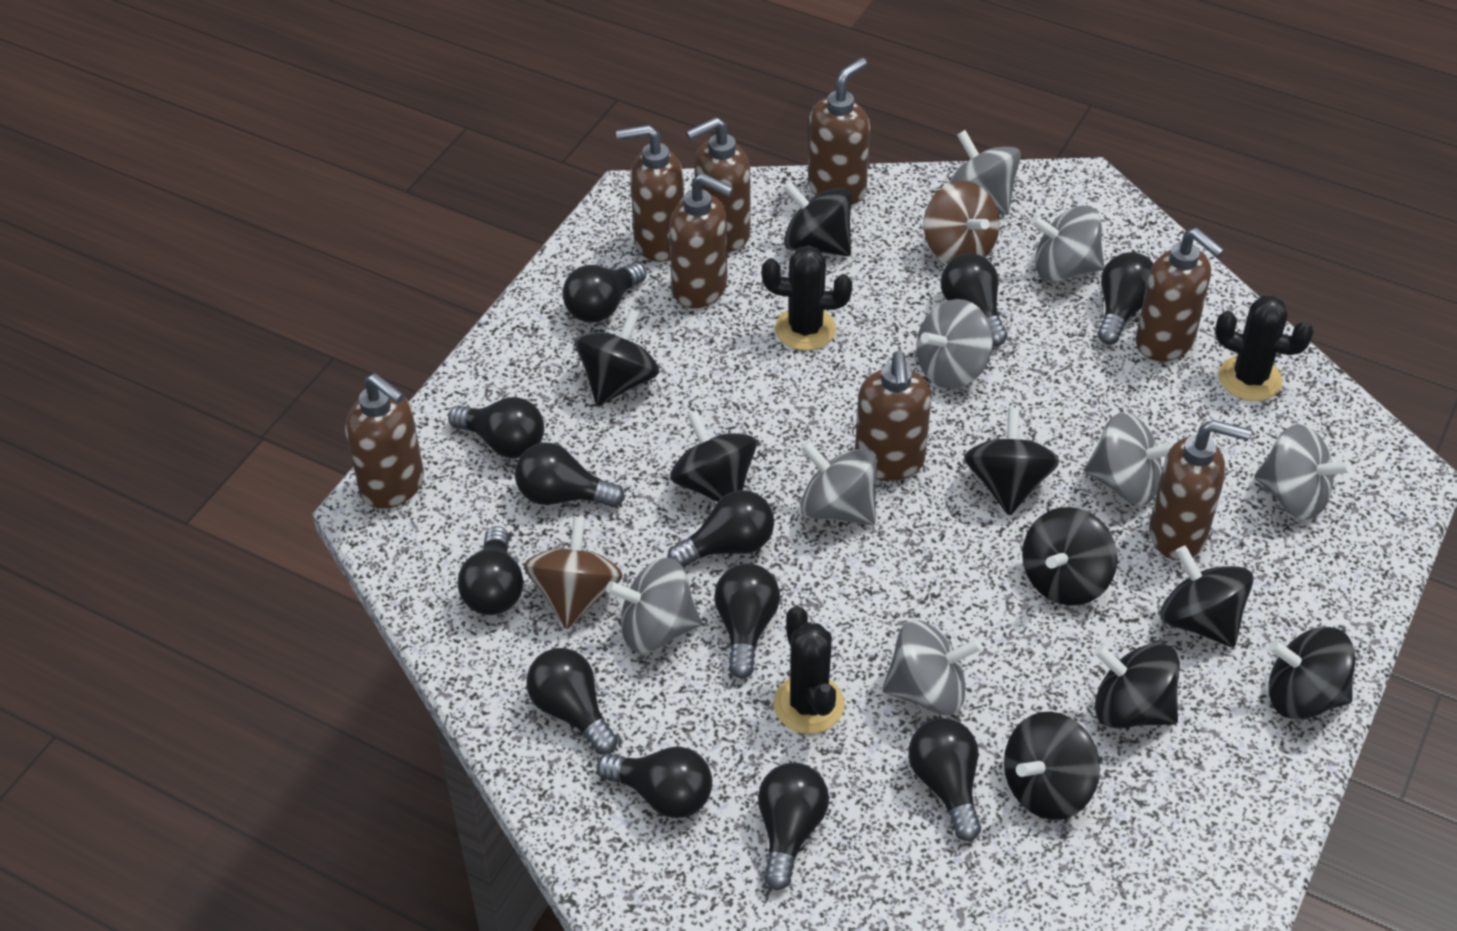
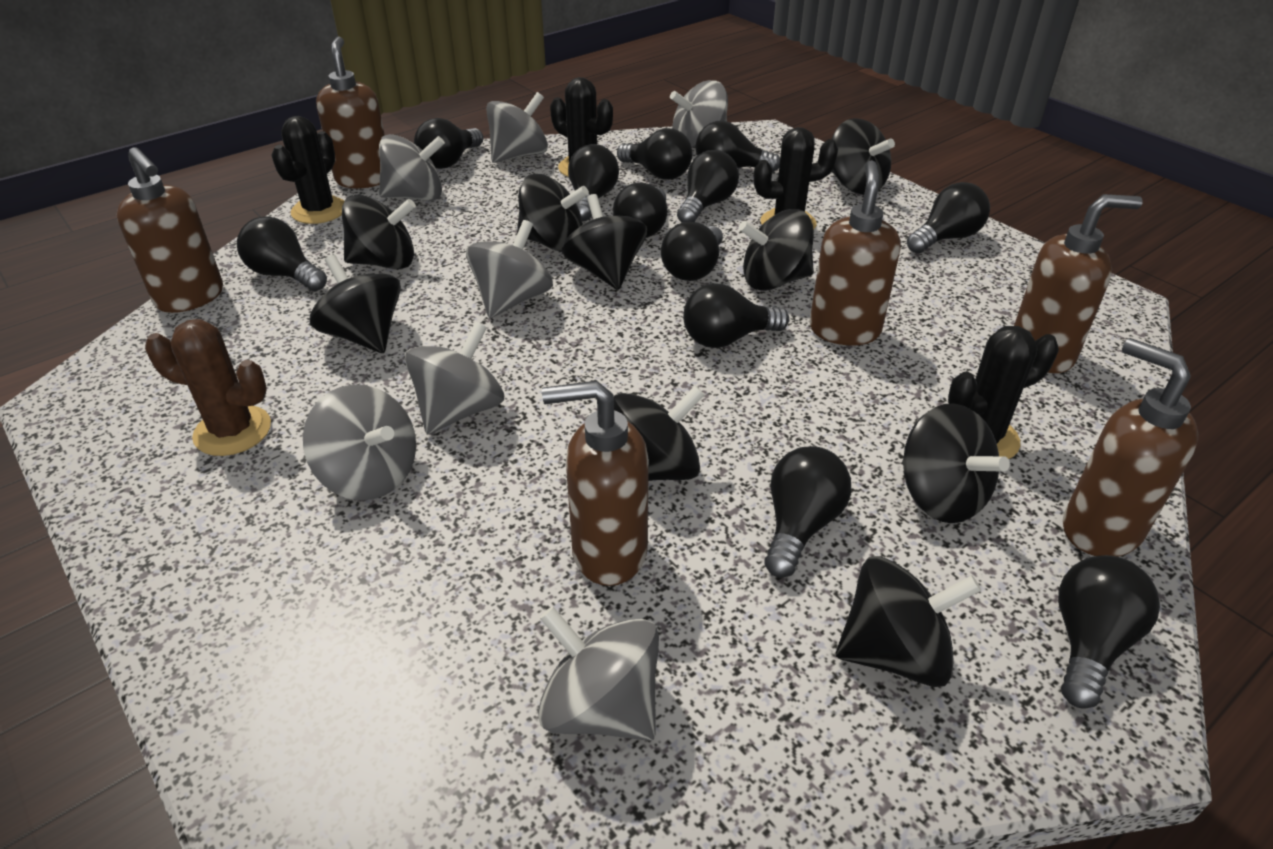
black cactus: 3 -> 4
brown cactus: 0 -> 1
brown soap dispenser: 8 -> 6
brown spinning top: 2 -> 0
grey spinning top: 8 -> 7

